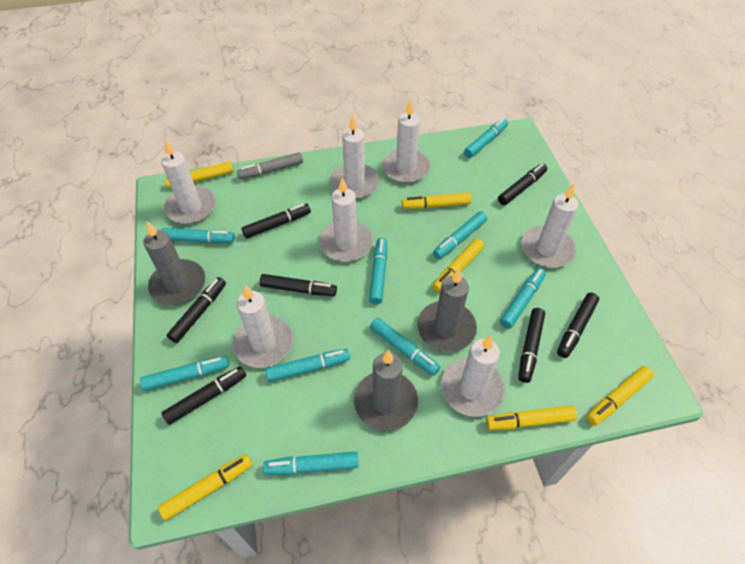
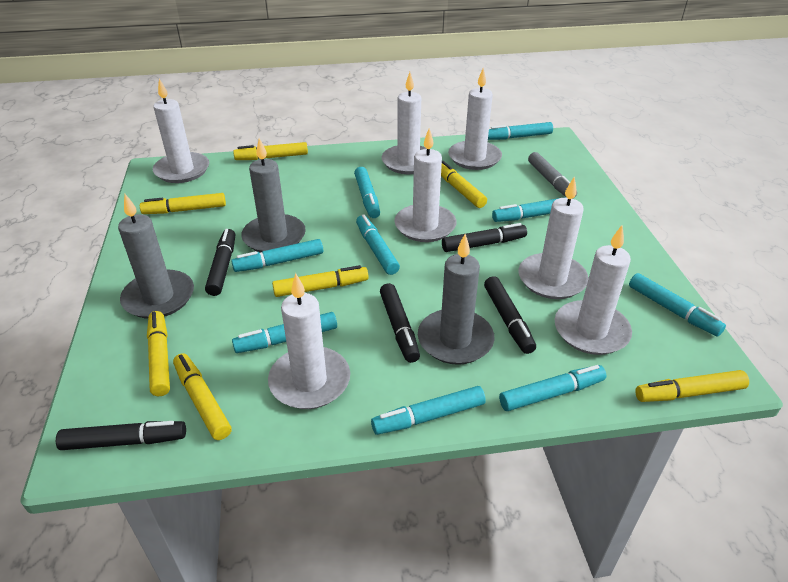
black marker: 7 -> 5
yellow marker: 6 -> 7

